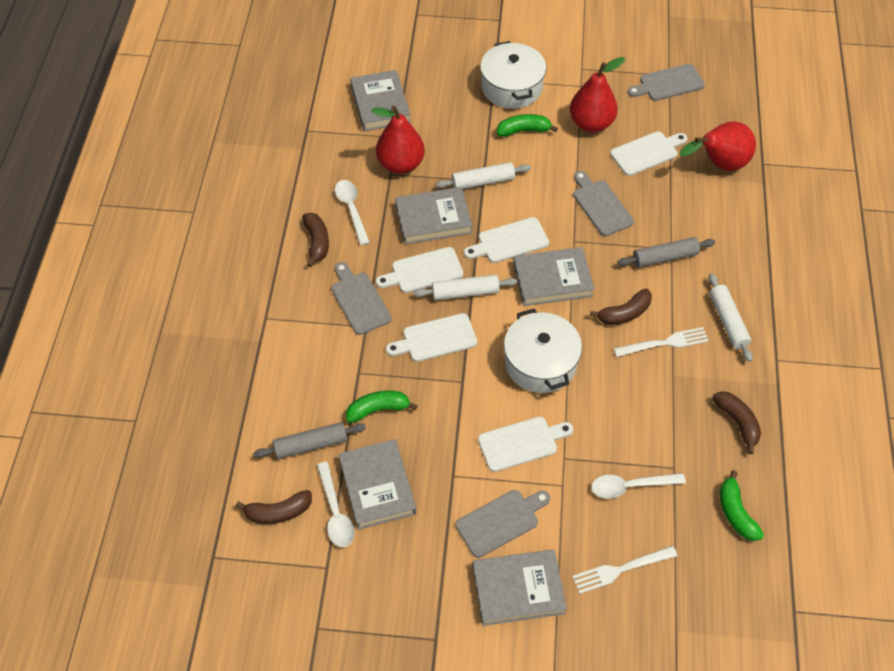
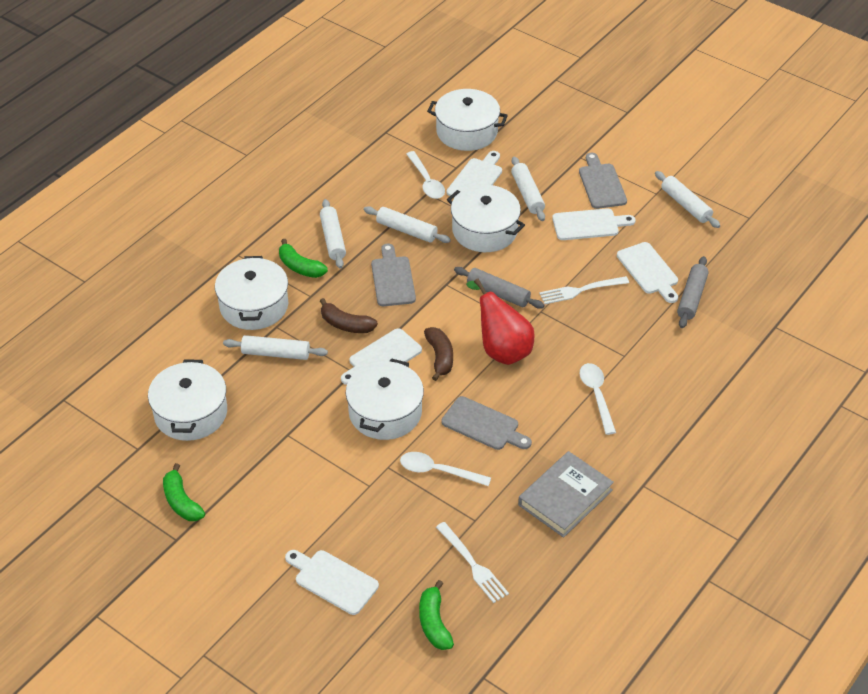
brown banana: 4 -> 2
grey book: 5 -> 1
grey cutting board: 4 -> 3
red pear: 3 -> 1
white pot: 2 -> 5
white rolling pin: 3 -> 5

